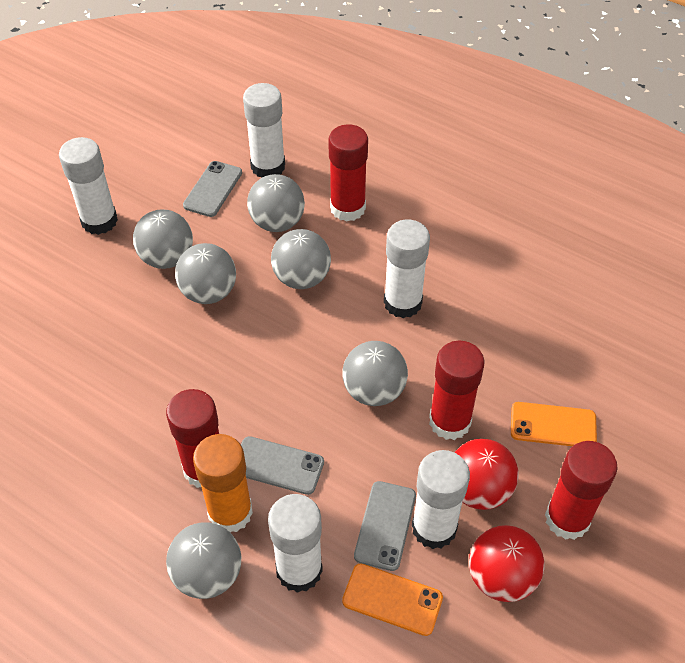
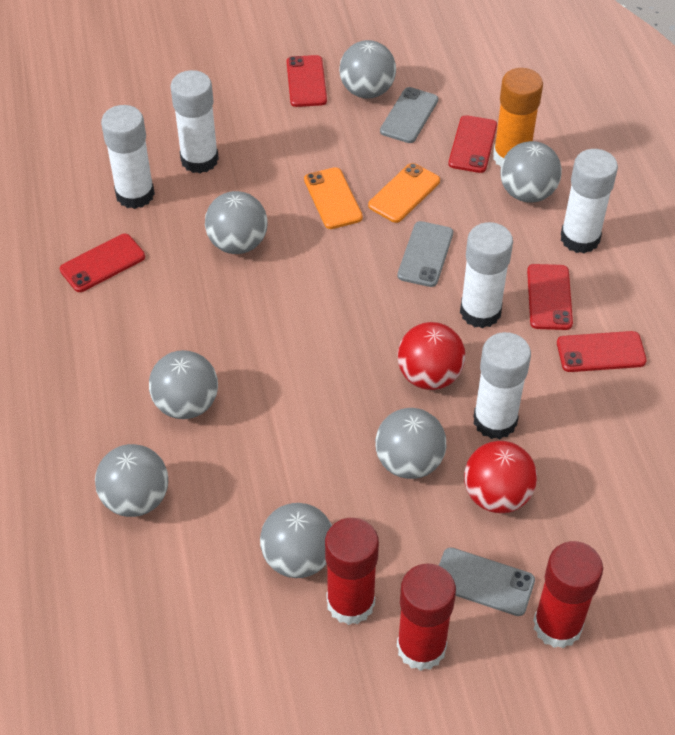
grey ball: 6 -> 7
red glue stick: 4 -> 3
red phone: 0 -> 5

